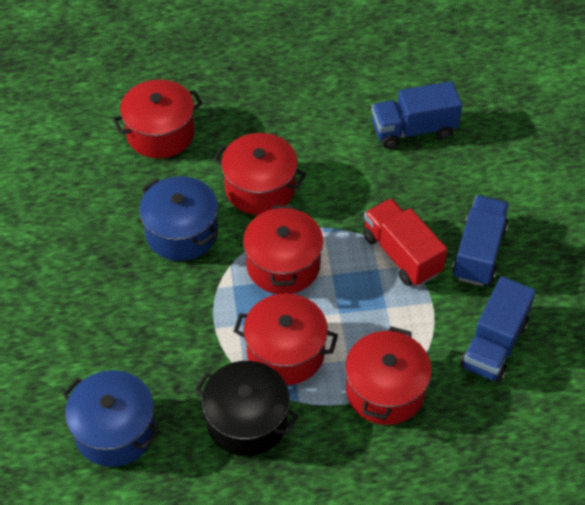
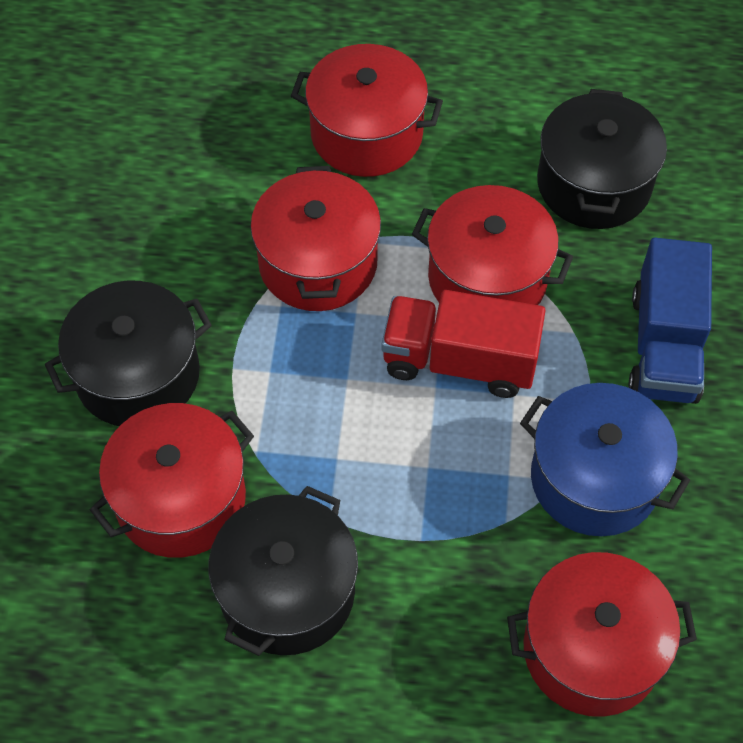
black pot: 1 -> 3
blue pot: 2 -> 1
blue truck: 3 -> 1

